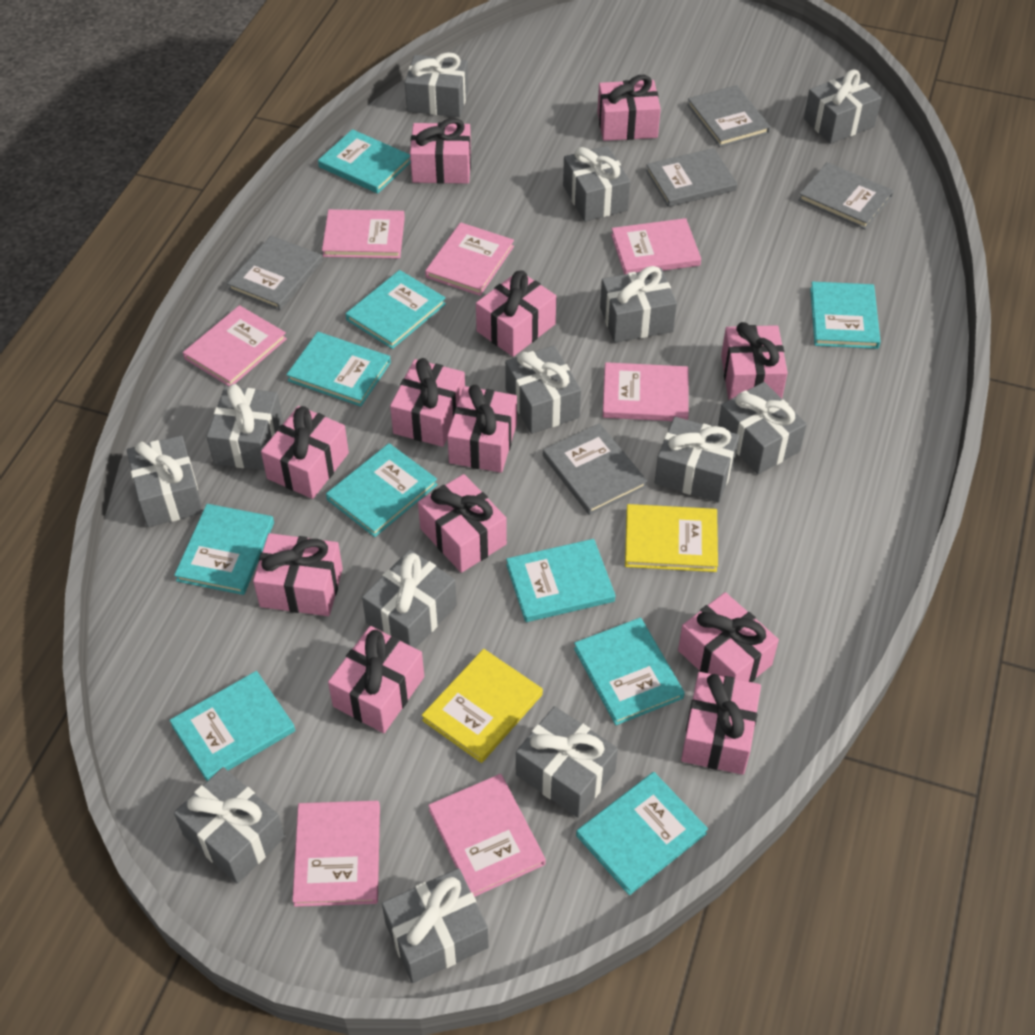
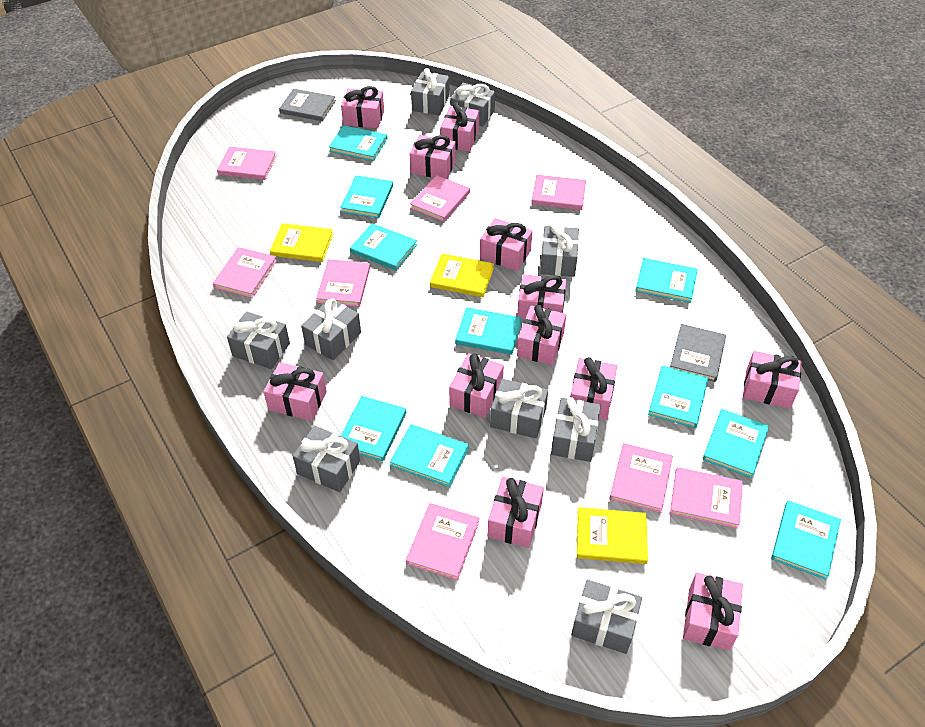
grey book: 5 -> 2
grey gift: 13 -> 9
pink book: 7 -> 8
yellow book: 2 -> 3

